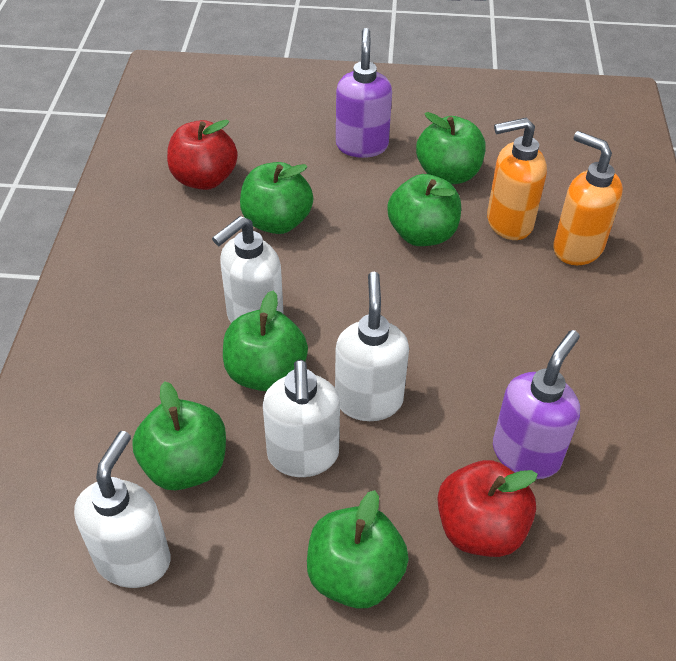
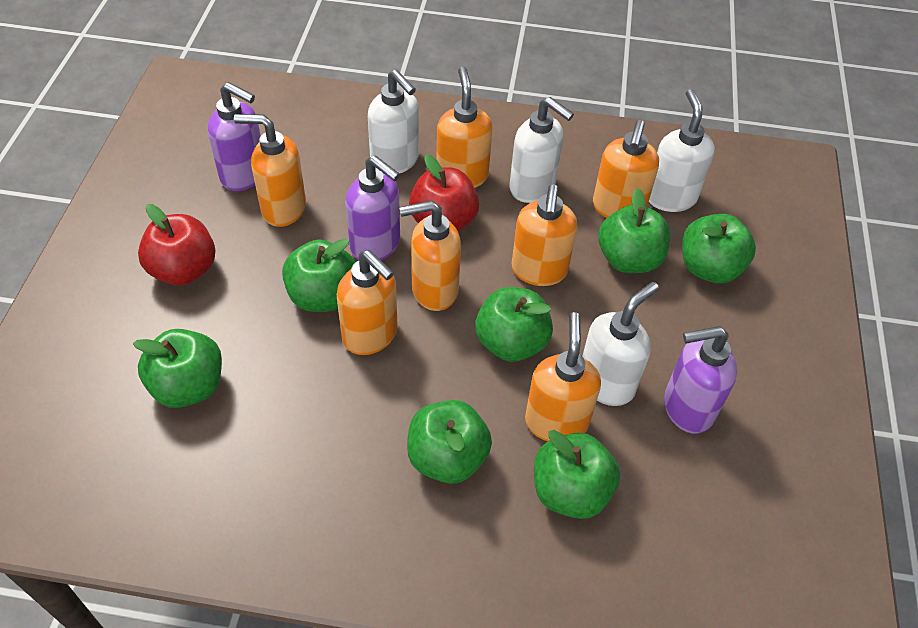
green apple: 6 -> 7
orange soap dispenser: 2 -> 7
purple soap dispenser: 2 -> 3

